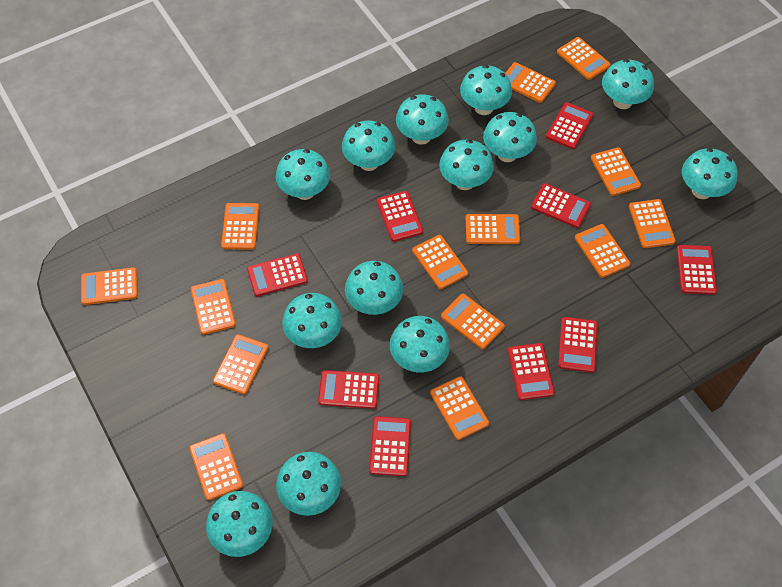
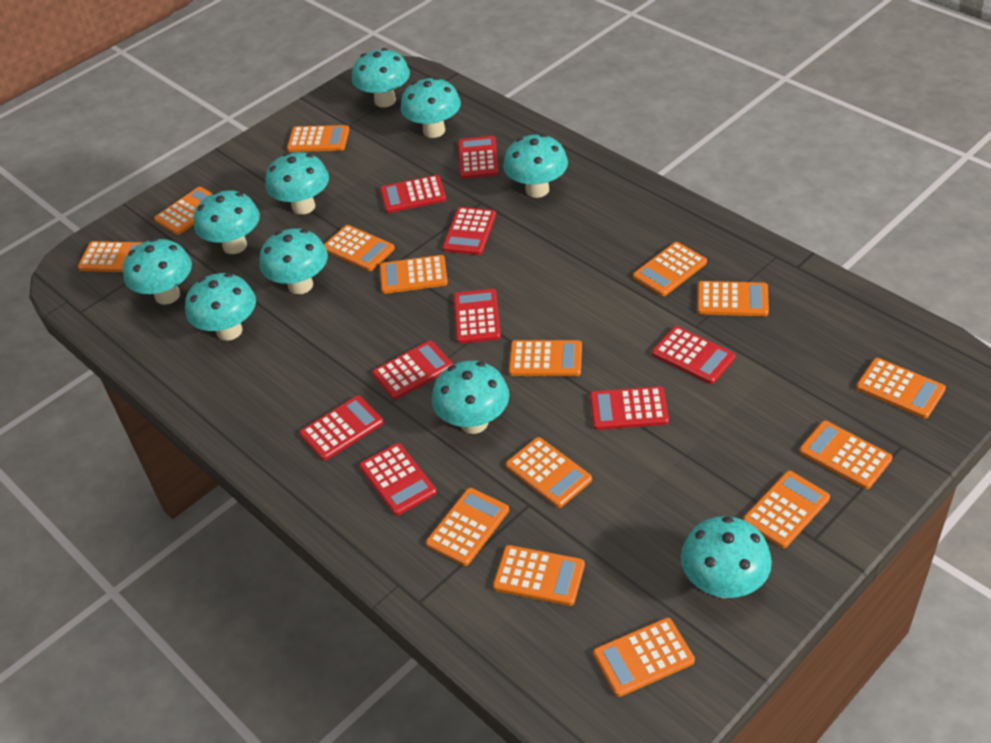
orange calculator: 14 -> 15
turquoise mushroom: 13 -> 10

